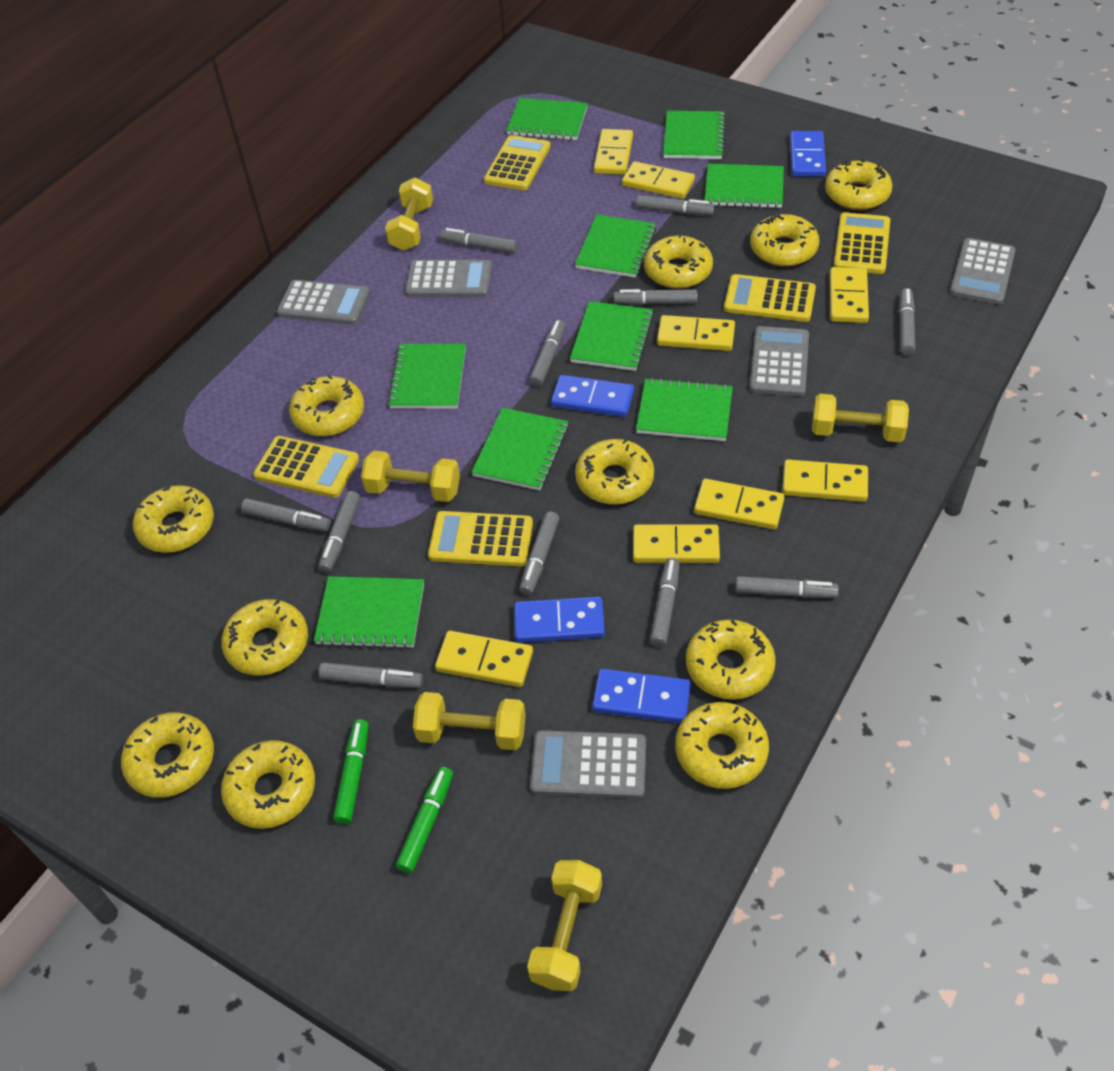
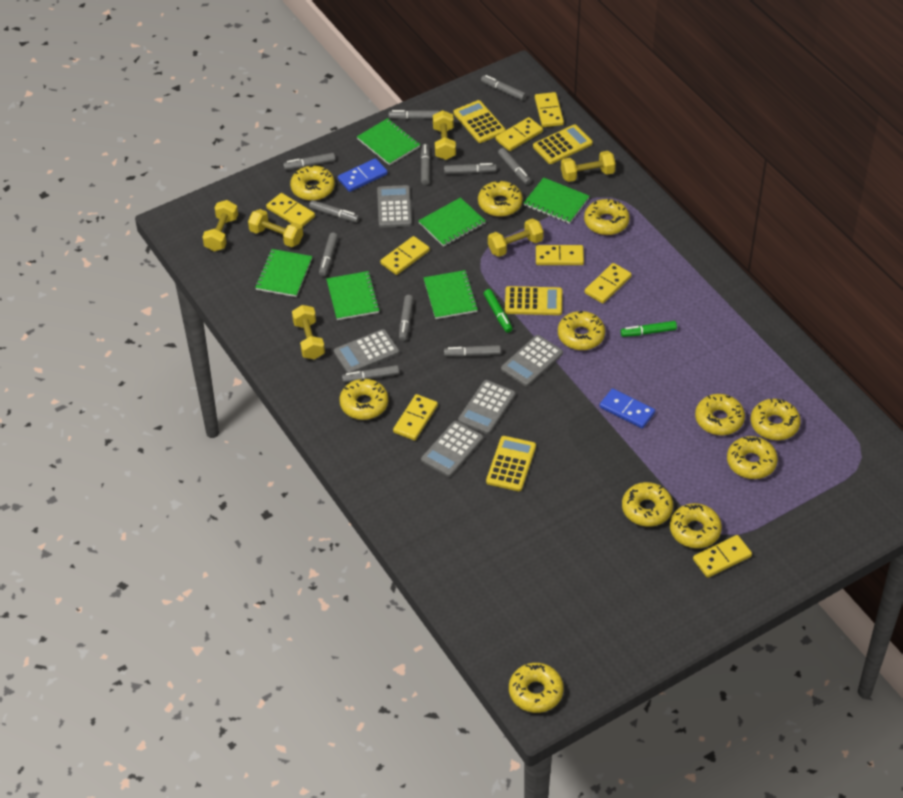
blue domino: 4 -> 2
green notebook: 9 -> 6
yellow calculator: 5 -> 4
yellow dumbbell: 5 -> 6

